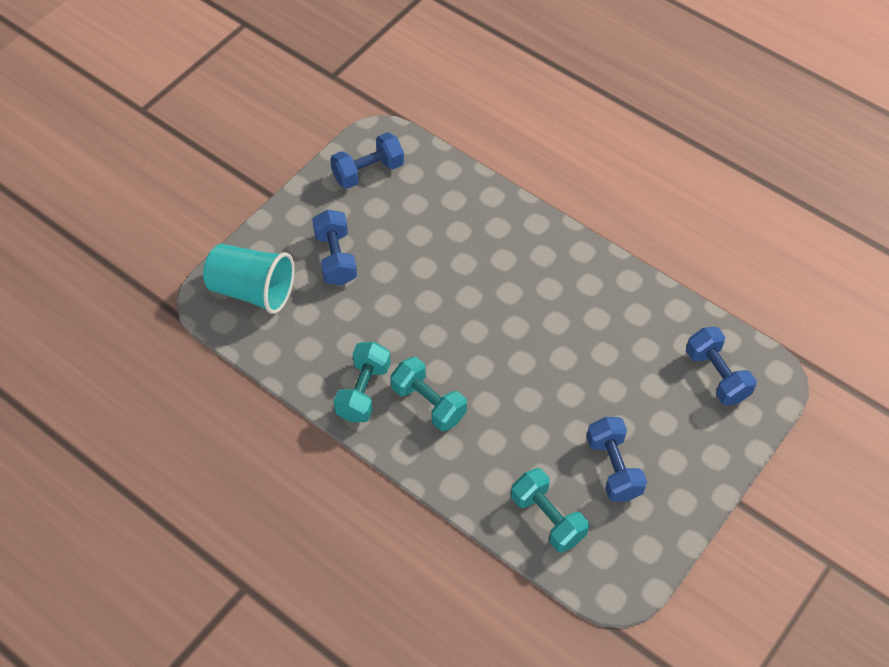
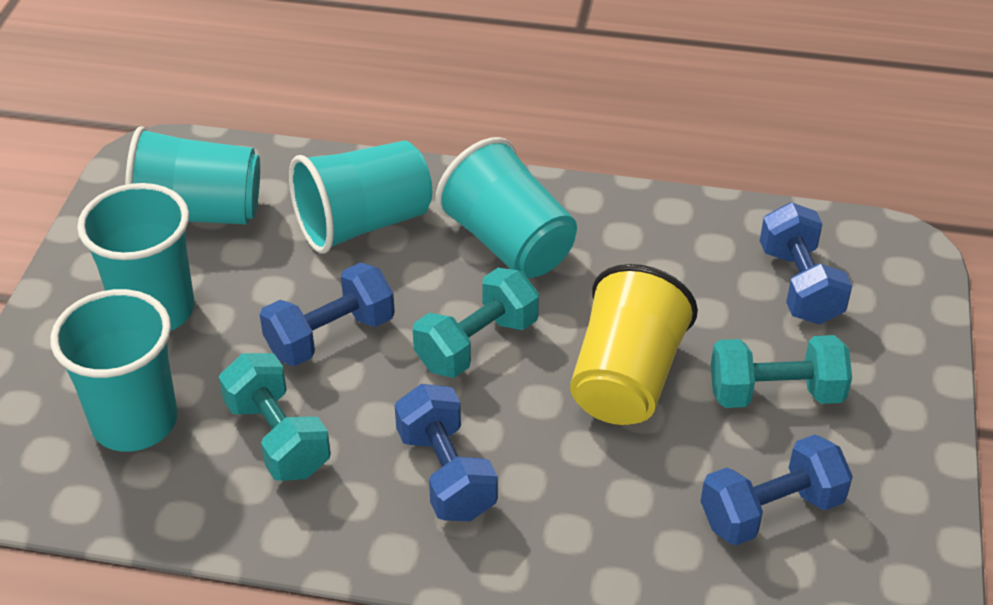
turquoise cup: 1 -> 5
yellow cup: 0 -> 1

